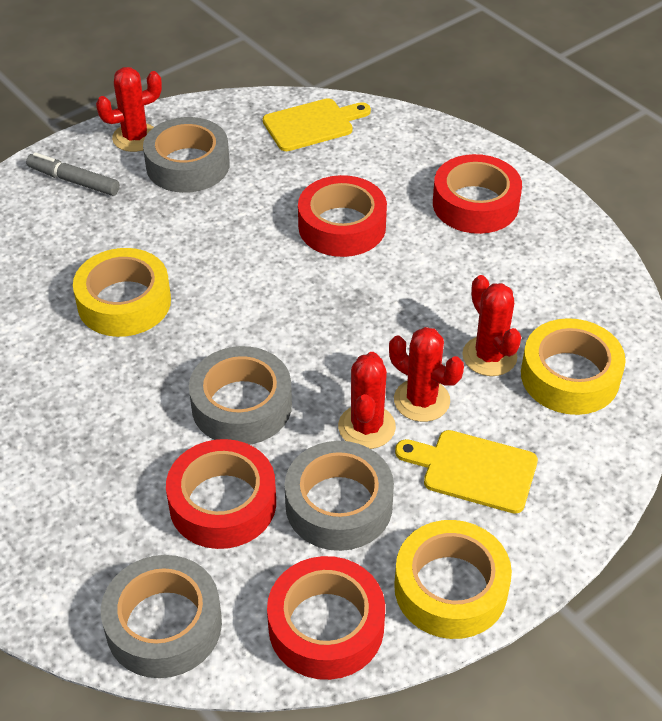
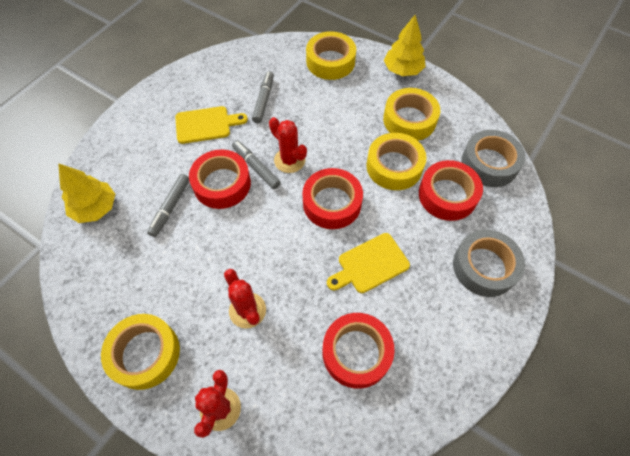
grey marker: 1 -> 3
grey tape: 4 -> 2
red cactus: 4 -> 3
yellow tape: 3 -> 4
yellow tree: 0 -> 2

